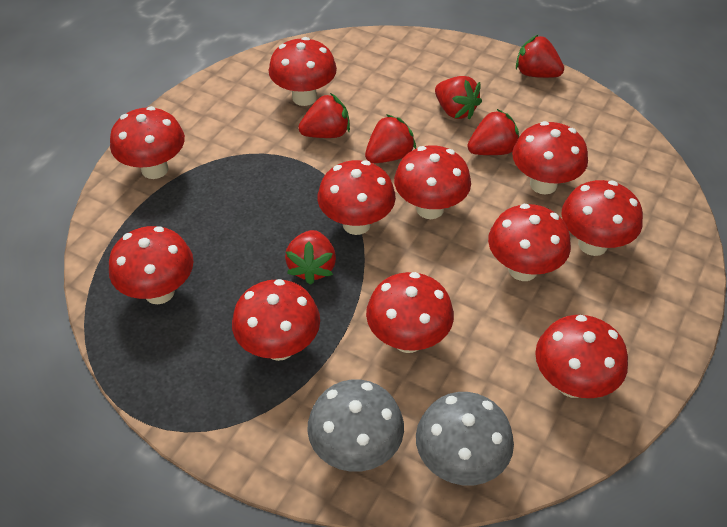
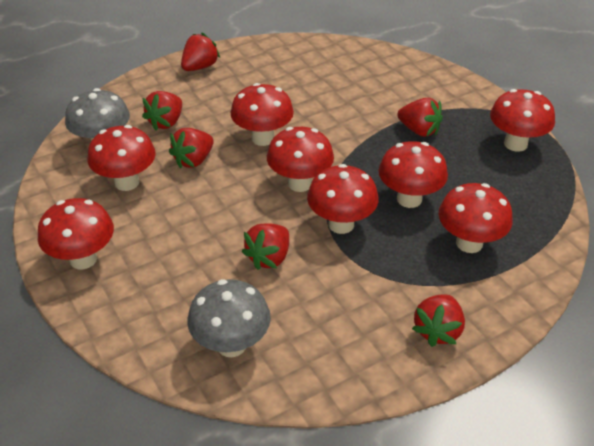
red mushroom: 11 -> 8

